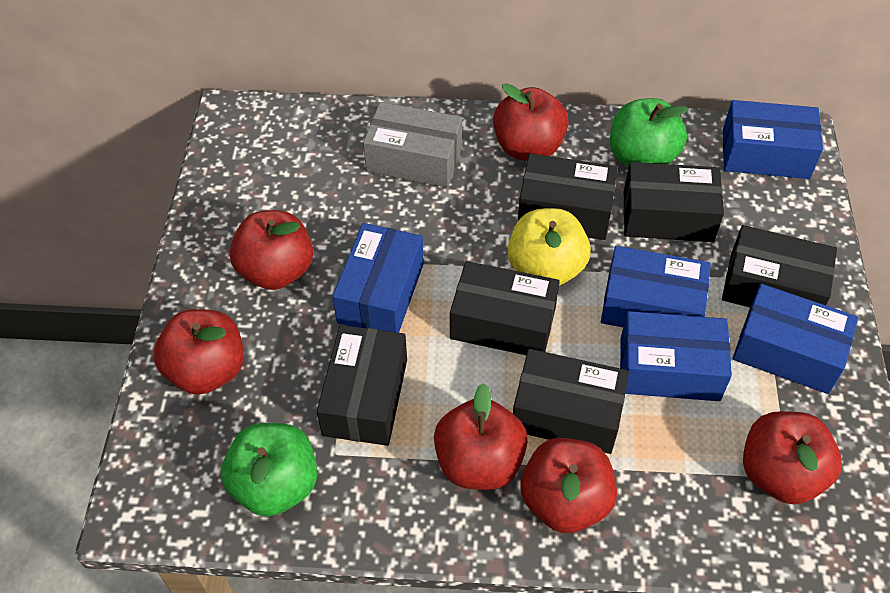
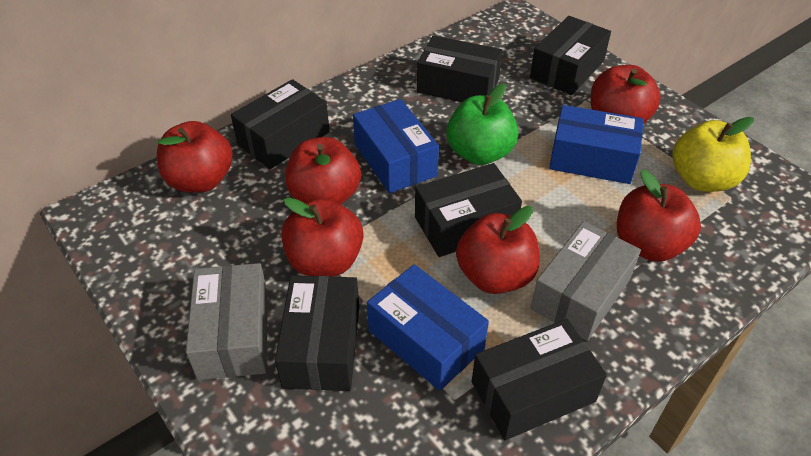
blue box: 5 -> 3
green apple: 2 -> 1
grey box: 1 -> 2

